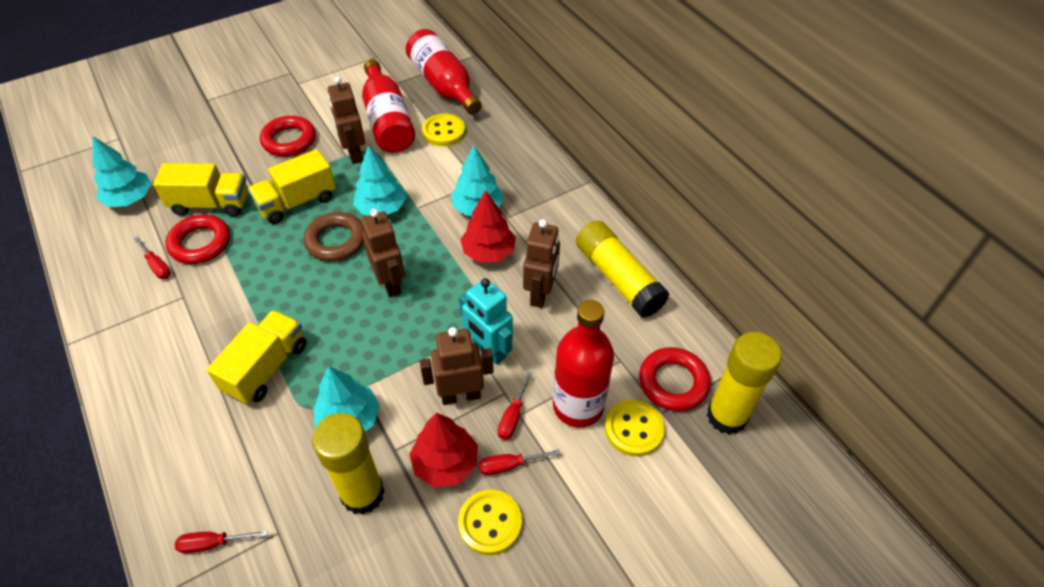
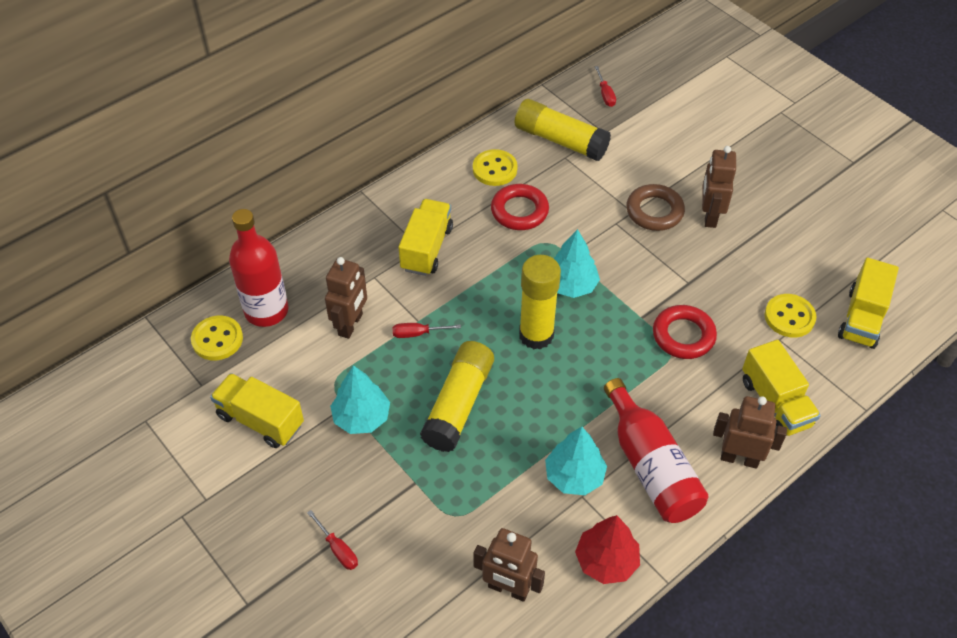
red bottle: 3 -> 2
red ring: 3 -> 2
red screwdriver: 4 -> 3
red tree: 2 -> 1
turquoise robot: 1 -> 0
turquoise tree: 4 -> 3
yellow truck: 3 -> 4

